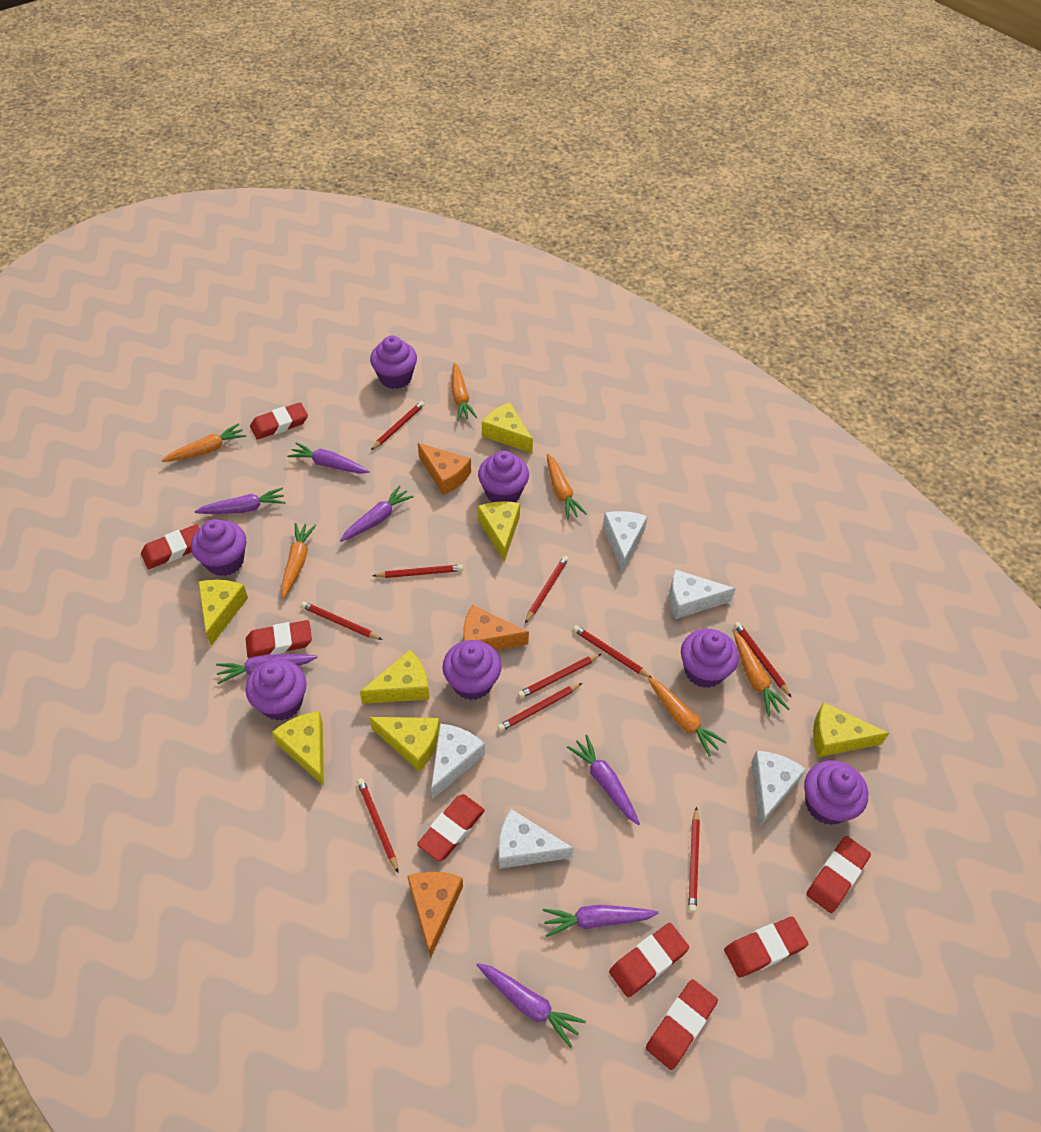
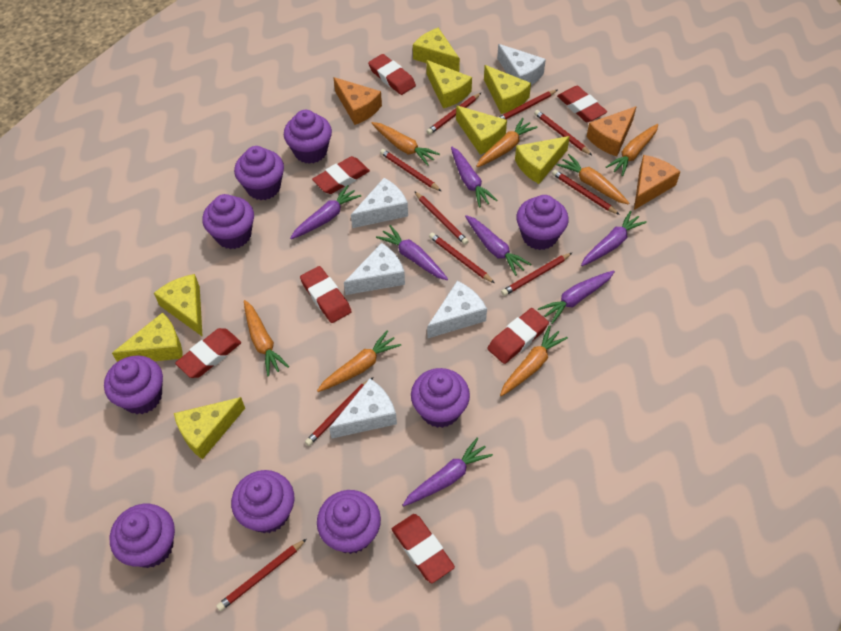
orange carrot: 6 -> 7
purple cupcake: 7 -> 9
red eraser: 8 -> 7
yellow cheese: 7 -> 8

